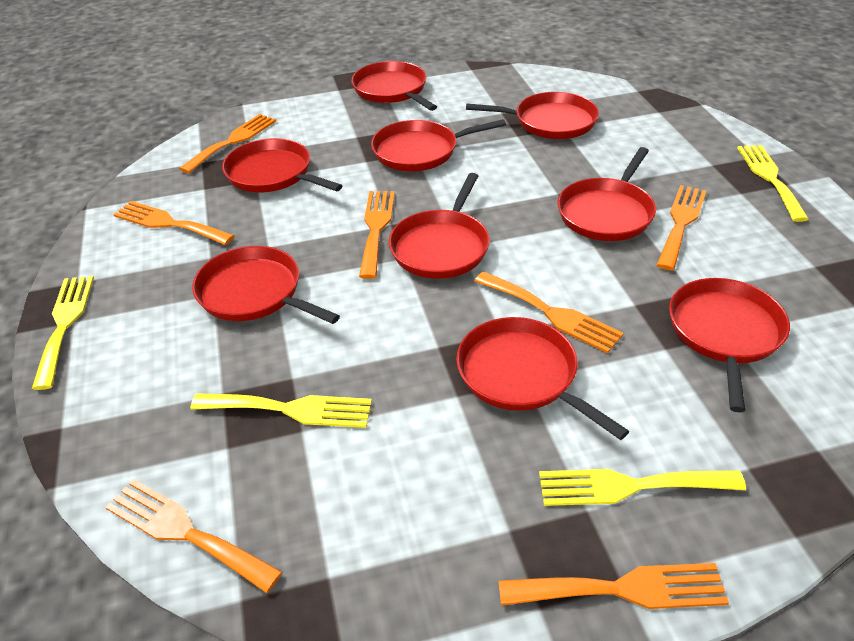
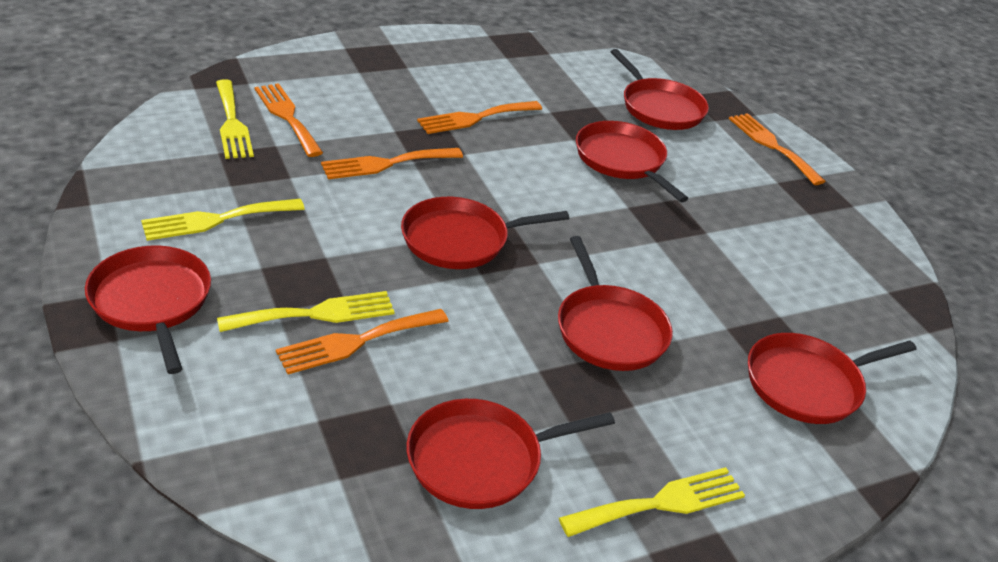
orange fork: 7 -> 5
red pan: 9 -> 7

